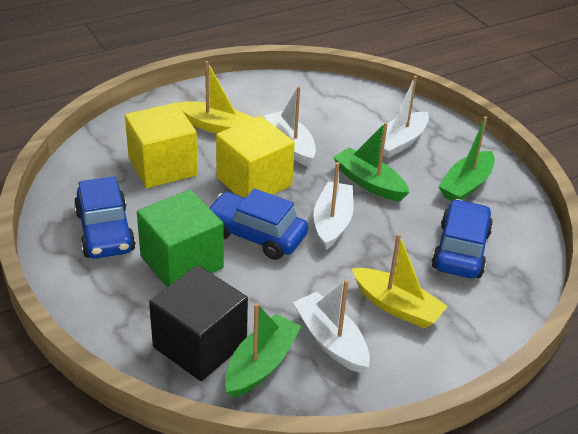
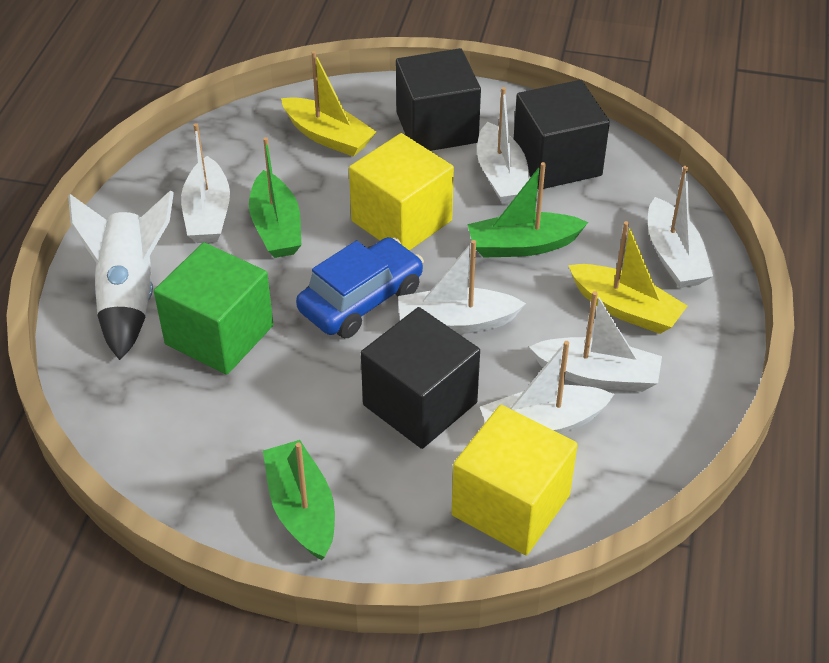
black cube: 1 -> 3
blue car: 3 -> 1
white boat: 4 -> 6
white rocket: 0 -> 1

